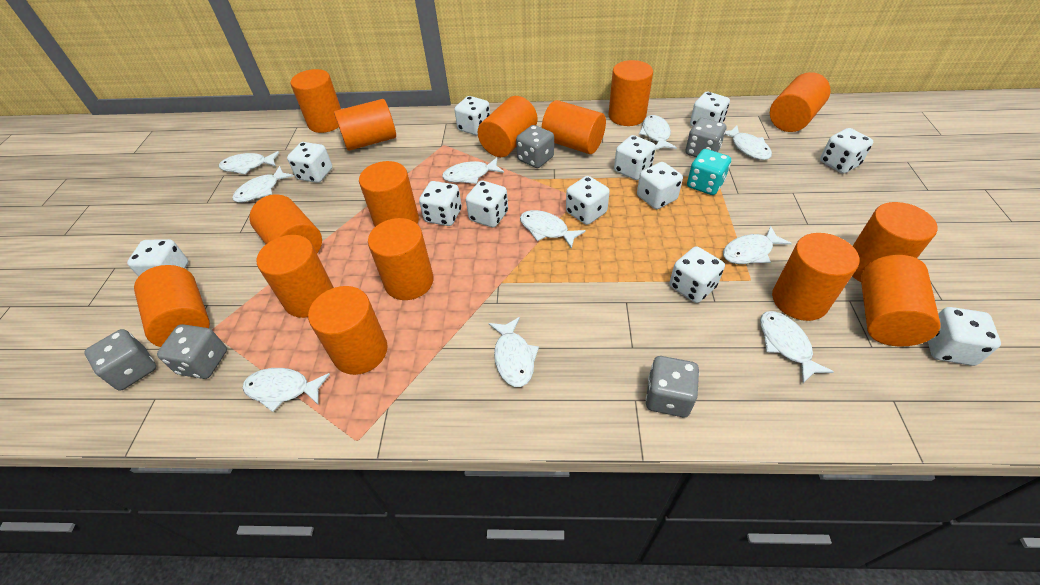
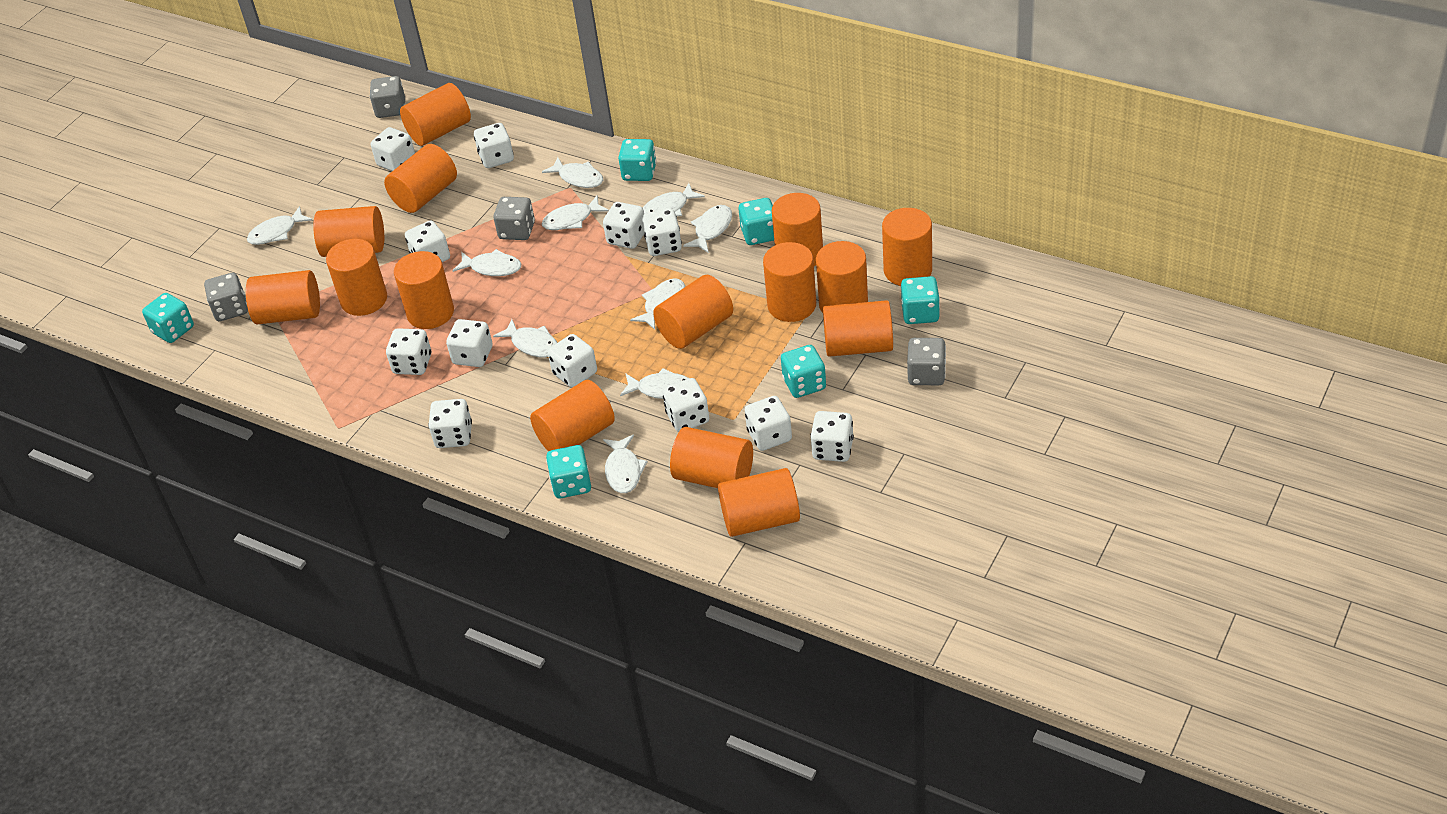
grey dice: 5 -> 4
turquoise dice: 1 -> 6

